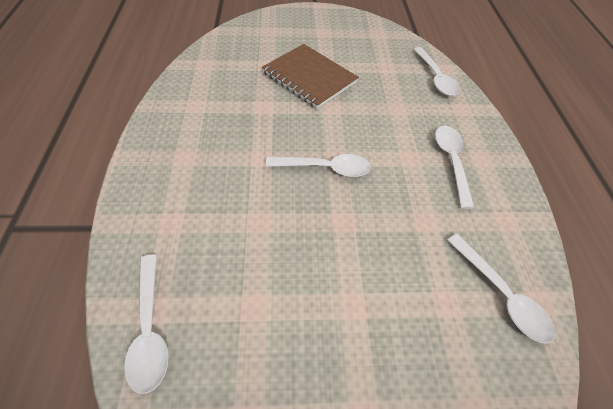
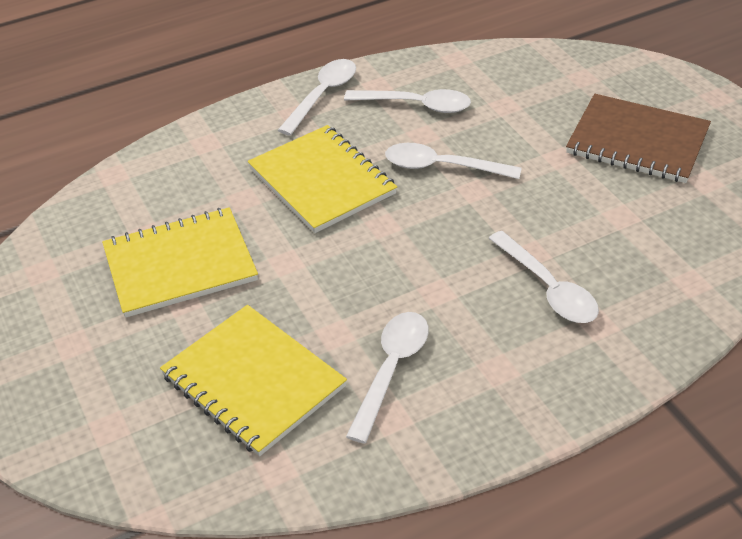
yellow notebook: 0 -> 3

